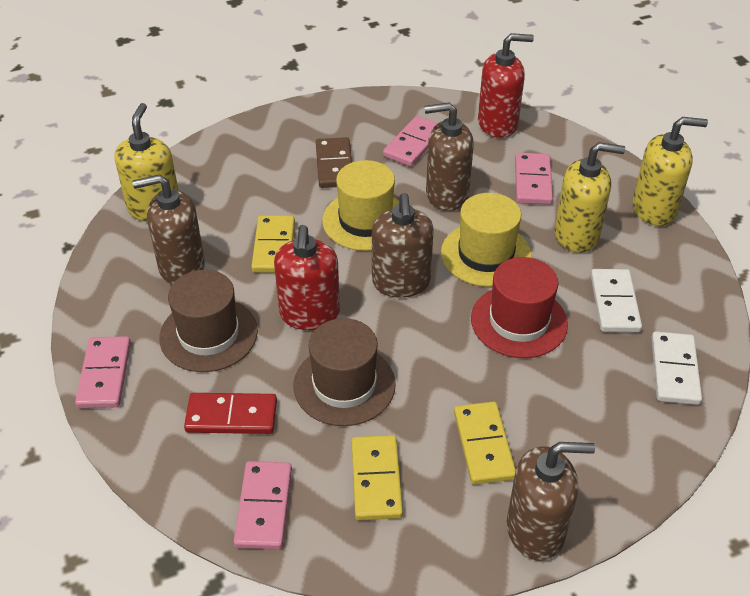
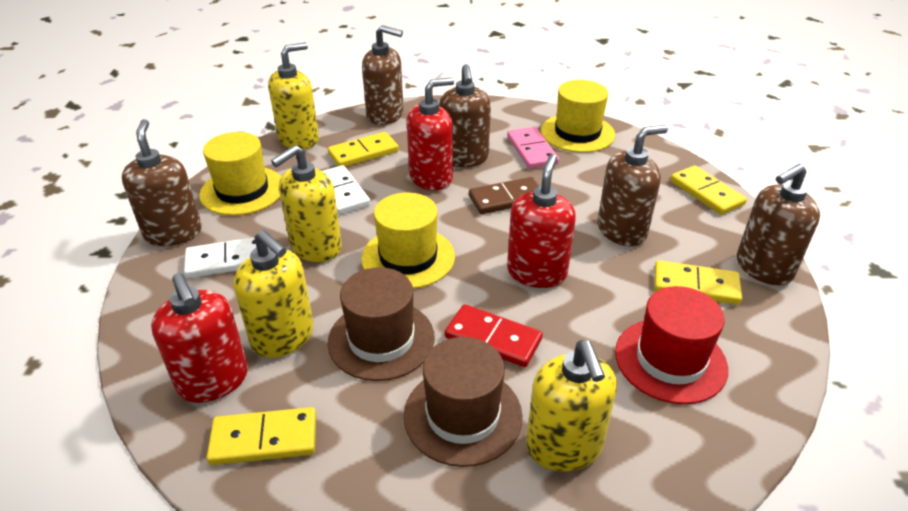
brown soap dispenser: 4 -> 5
pink domino: 4 -> 1
red soap dispenser: 2 -> 3
yellow domino: 3 -> 4
yellow hat: 2 -> 3
yellow soap dispenser: 3 -> 4

